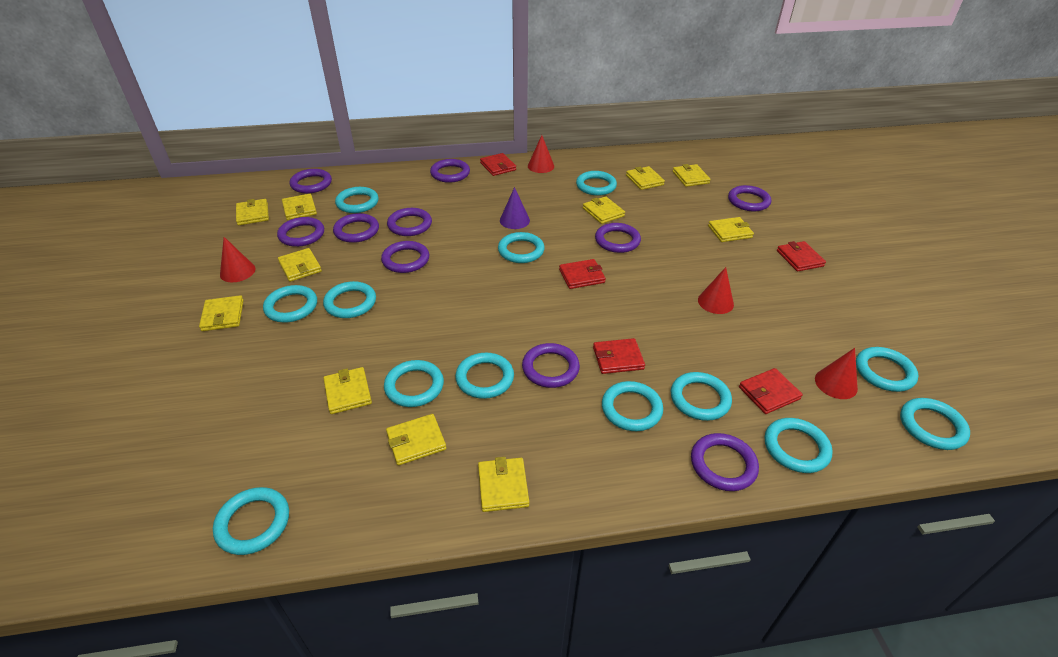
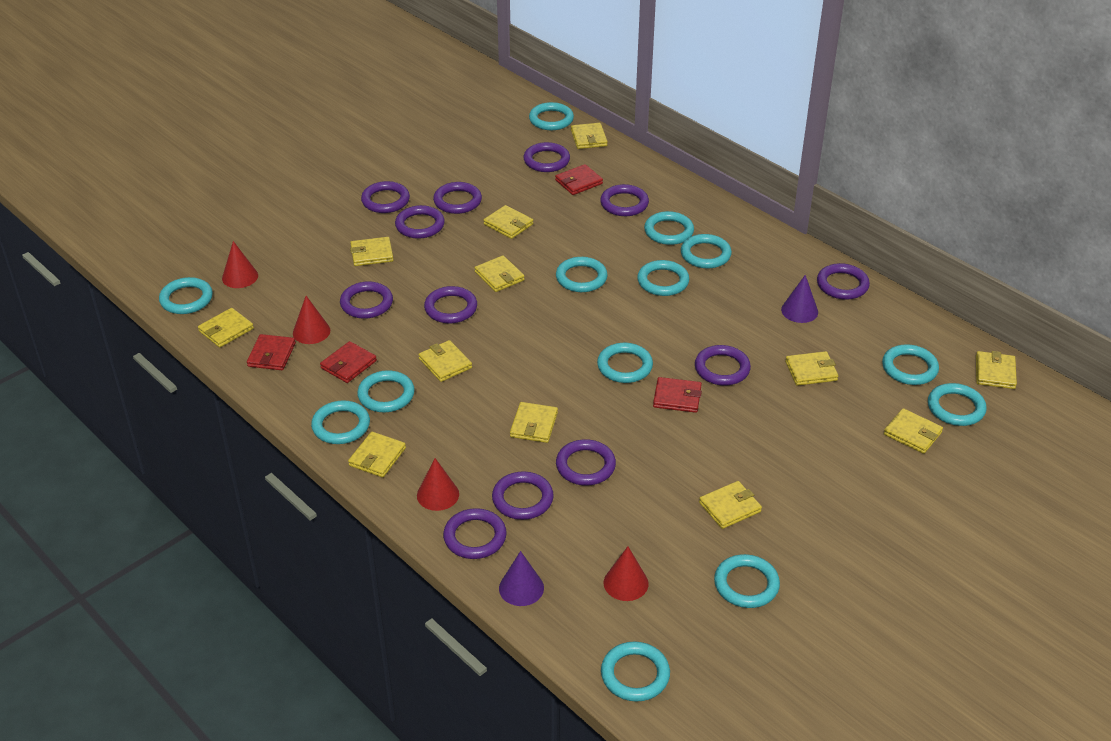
purple cone: 1 -> 2
purple ring: 10 -> 12
red wallet: 5 -> 4
yellow wallet: 11 -> 12

